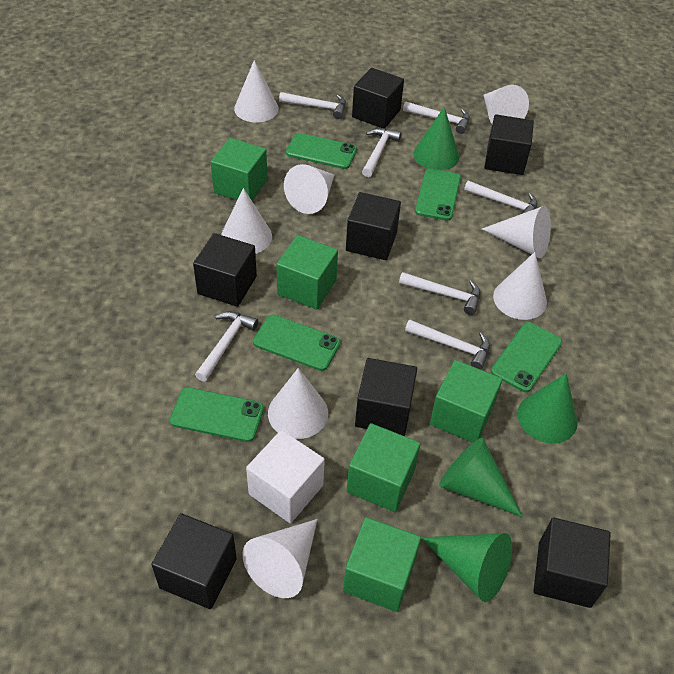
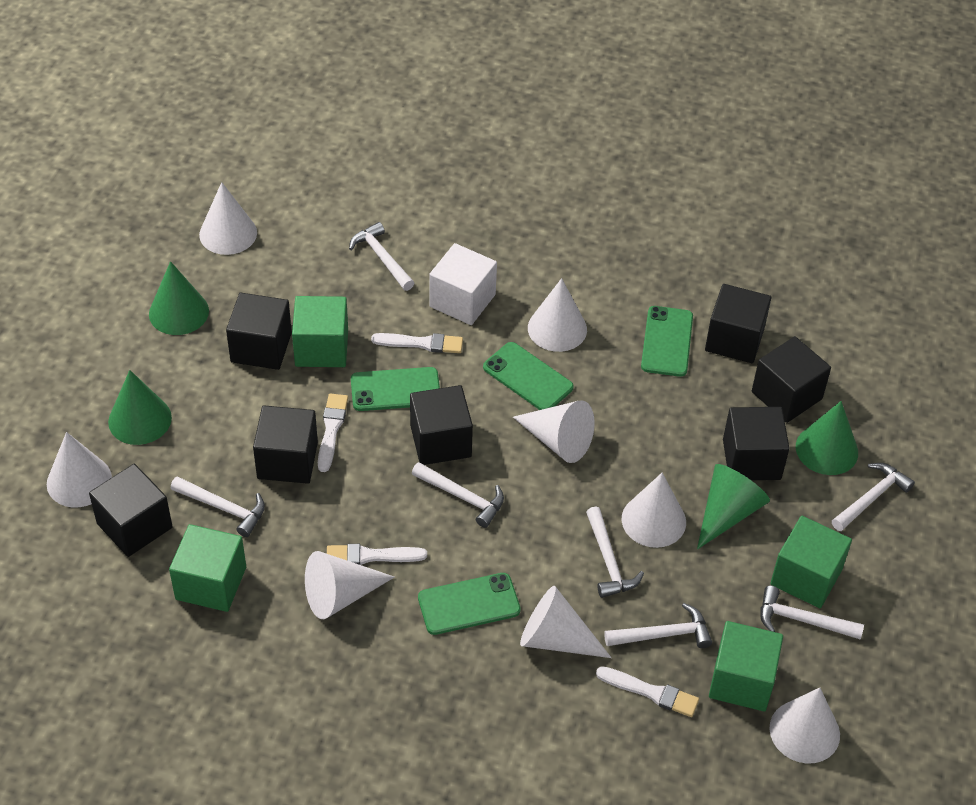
green cube: 5 -> 4
green phone: 5 -> 4
white brush: 0 -> 4

